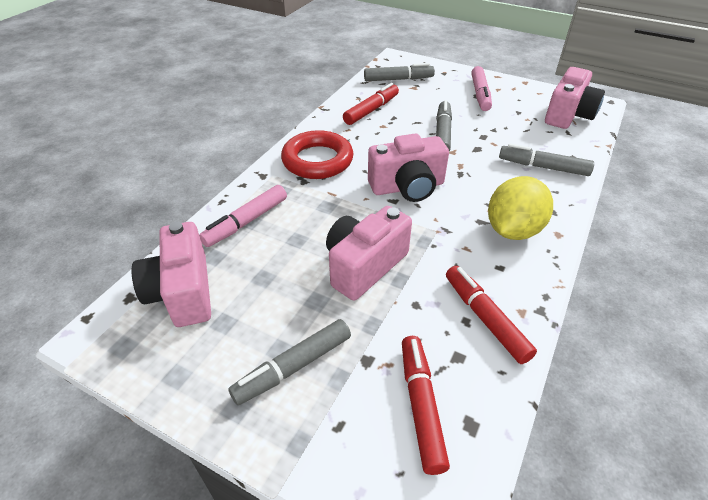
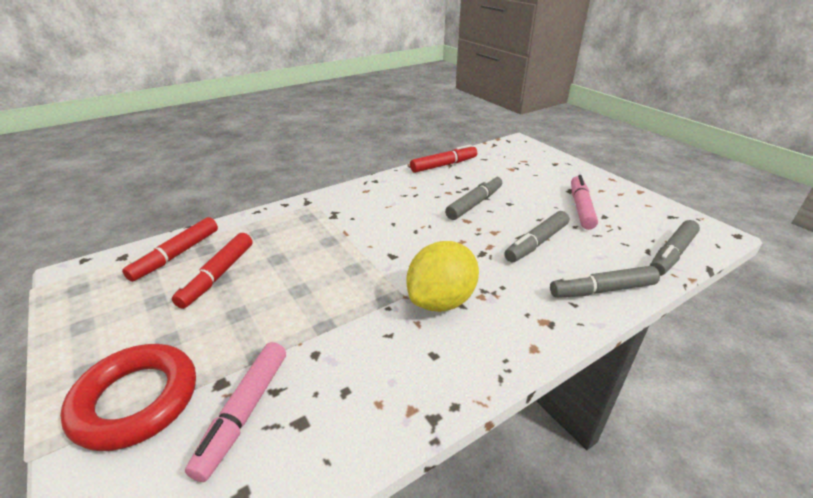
pink camera: 4 -> 0

